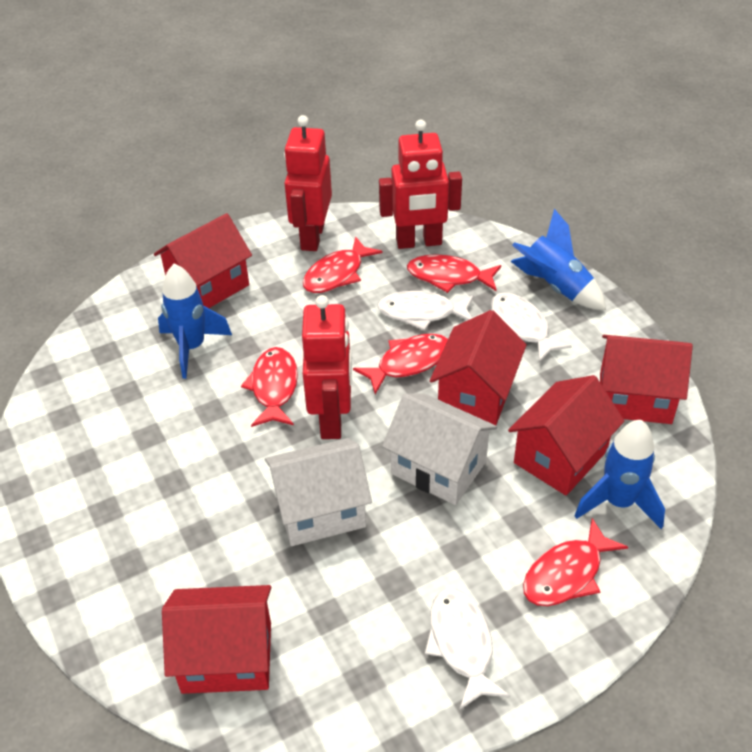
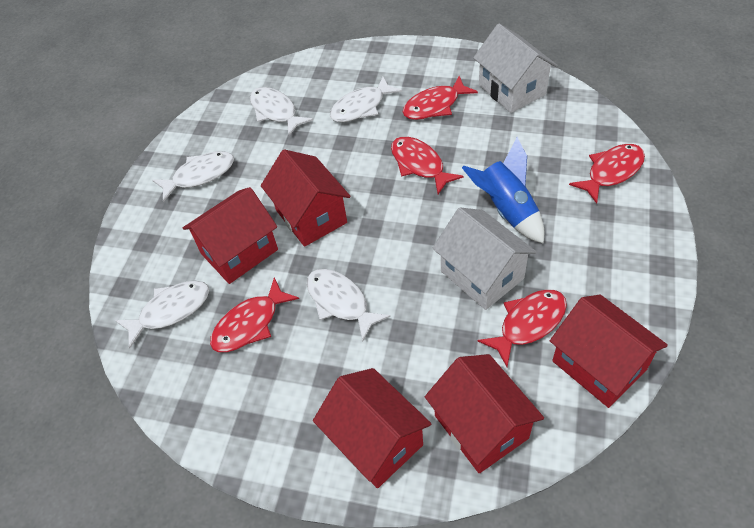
blue rocket: 3 -> 1
red robot: 3 -> 0
white fish: 3 -> 5

